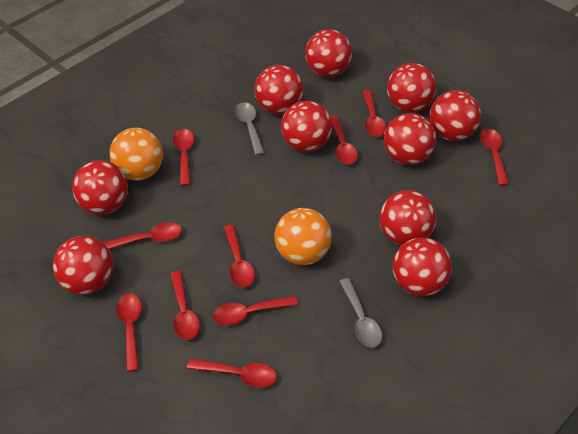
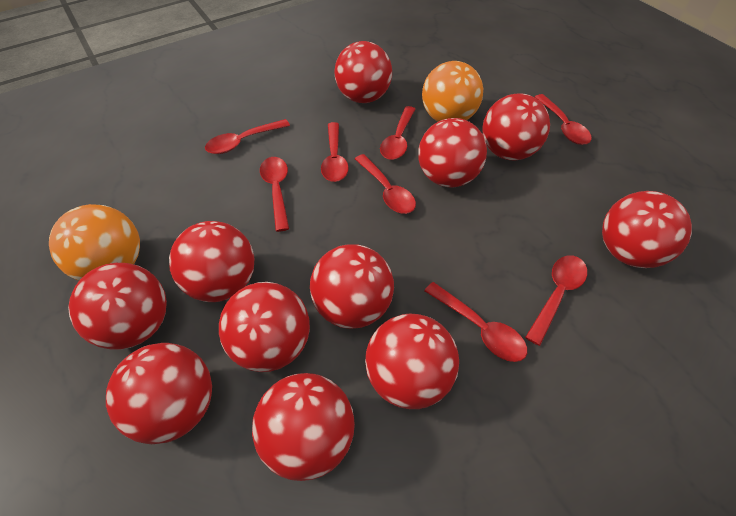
grey spoon: 2 -> 0
red ball: 10 -> 11
red spoon: 10 -> 8

